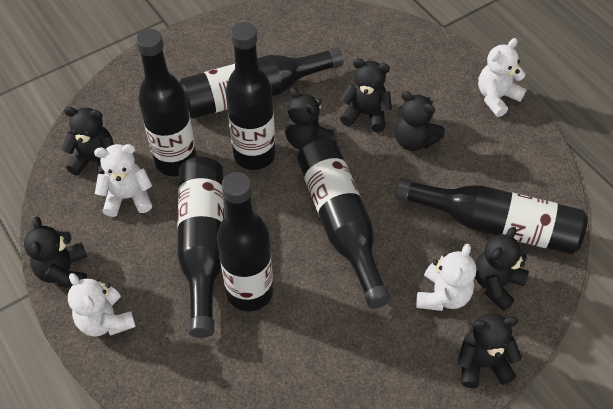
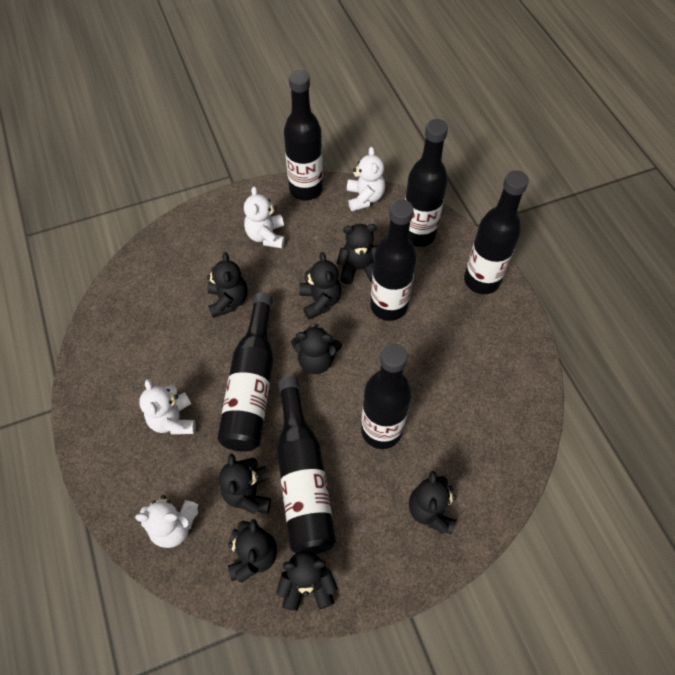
black teddy bear: 7 -> 8

